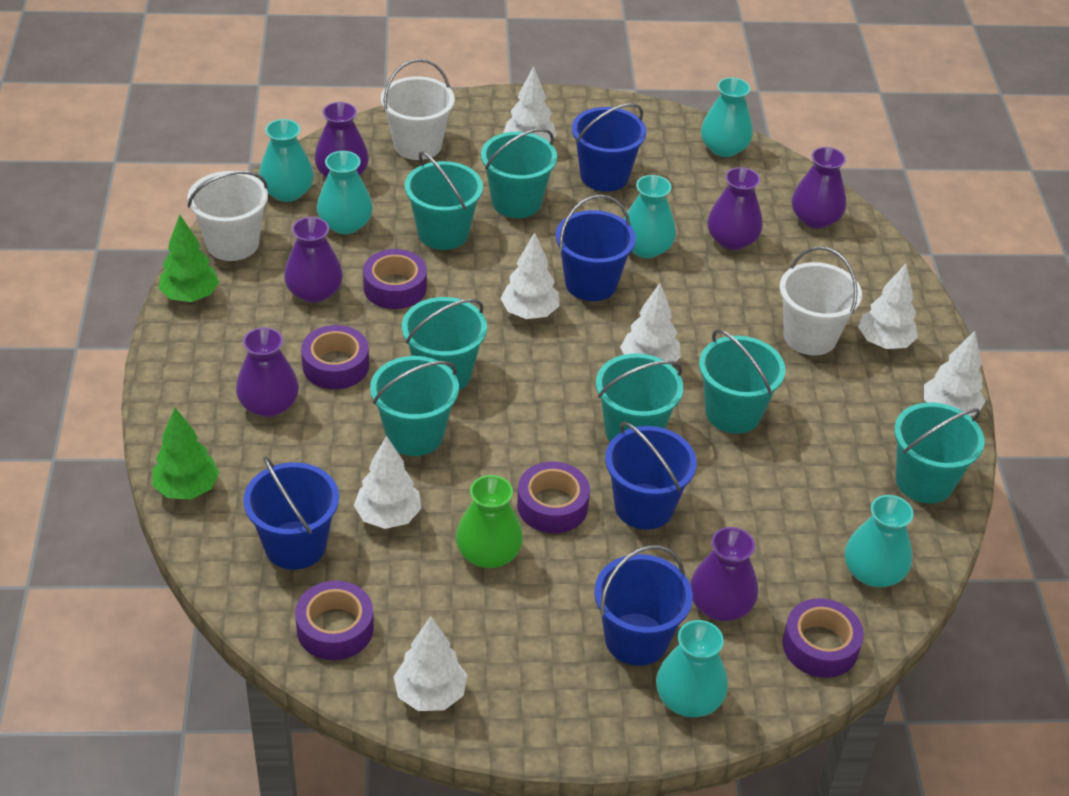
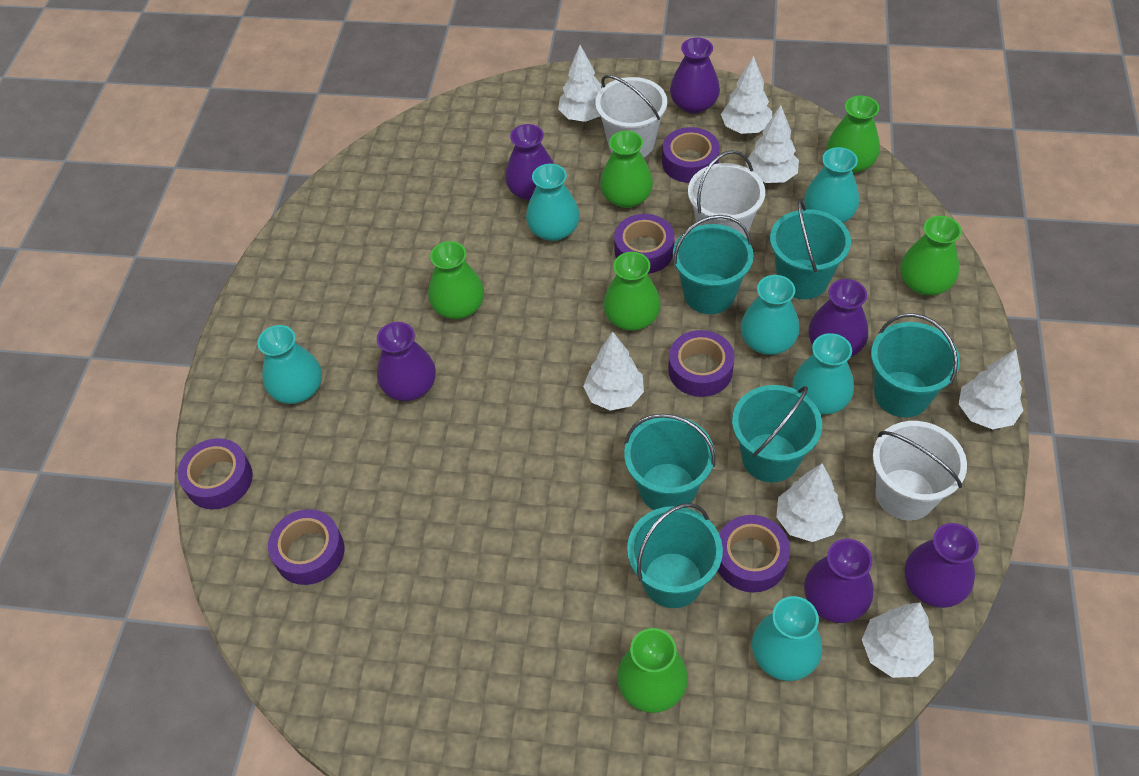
blue bucket: 5 -> 0
green tree: 2 -> 0
green vase: 1 -> 6
purple tape: 5 -> 6
turquoise bucket: 7 -> 6

